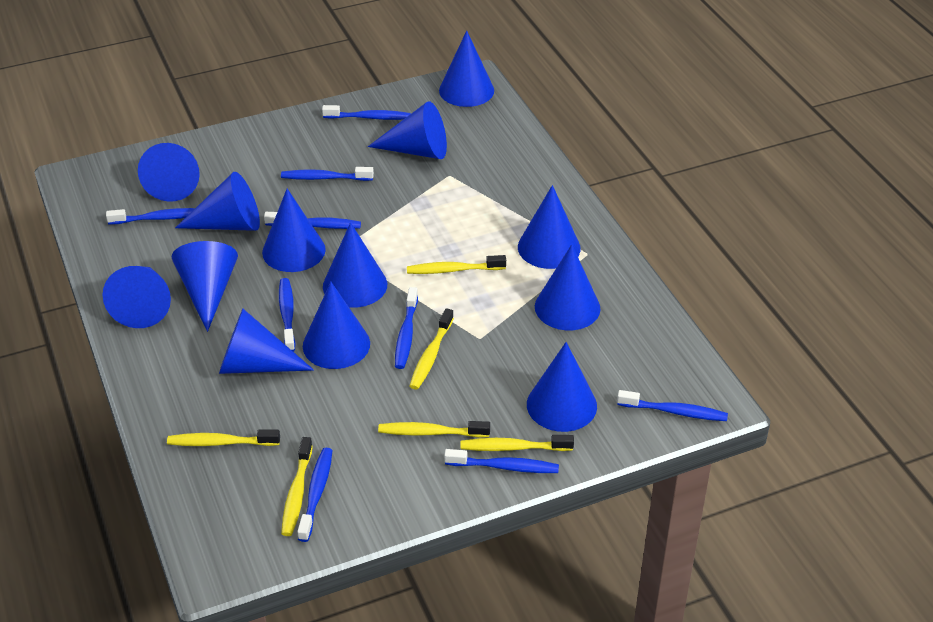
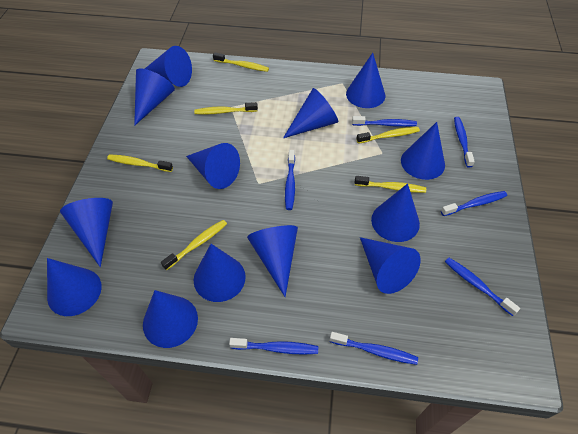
blue toothbrush: 9 -> 7

